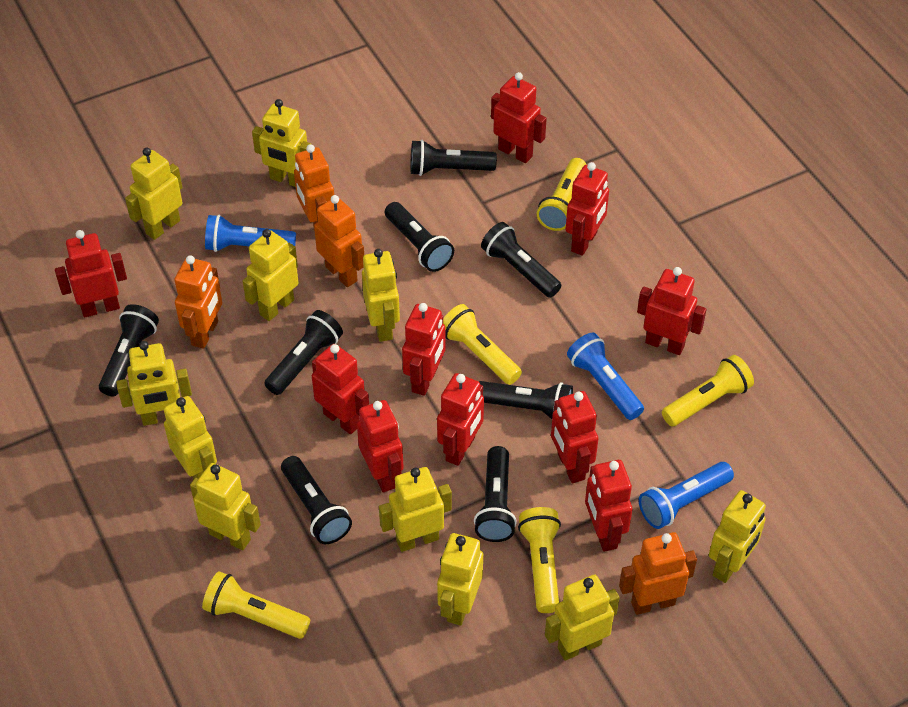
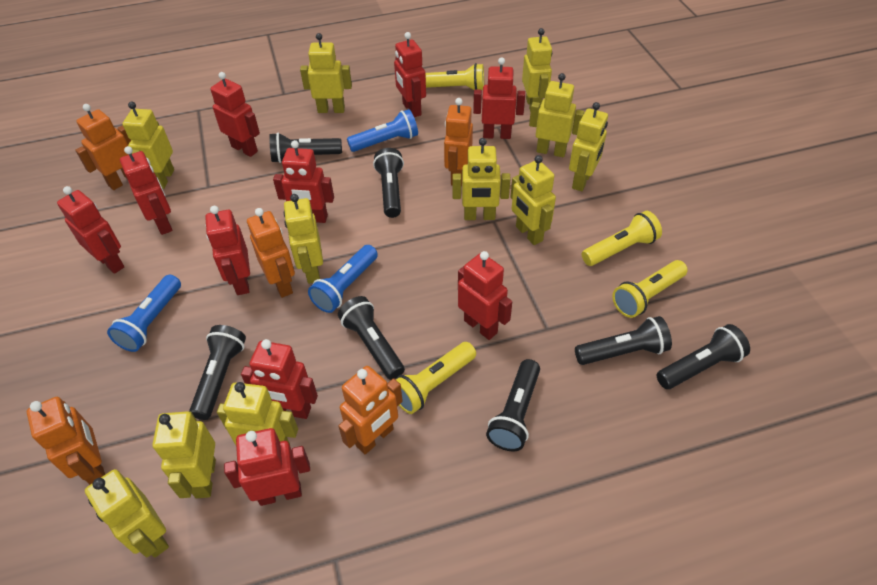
black flashlight: 8 -> 7
orange robot: 4 -> 5
yellow flashlight: 5 -> 4

